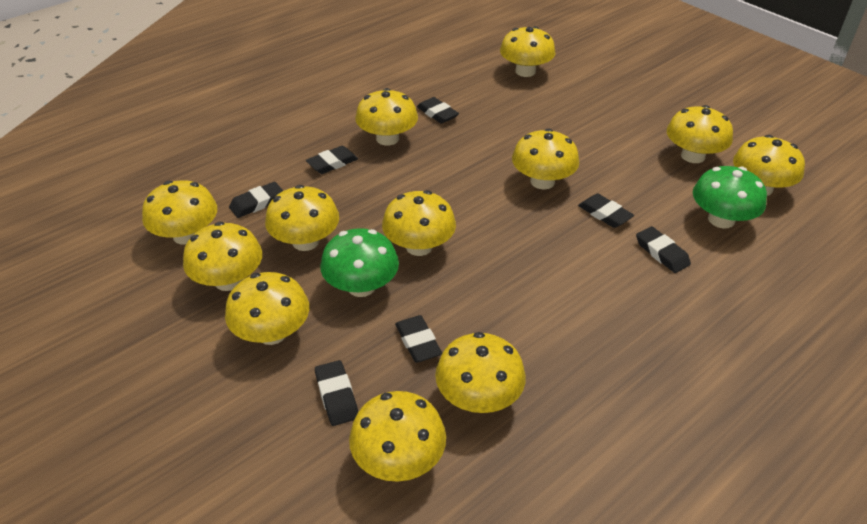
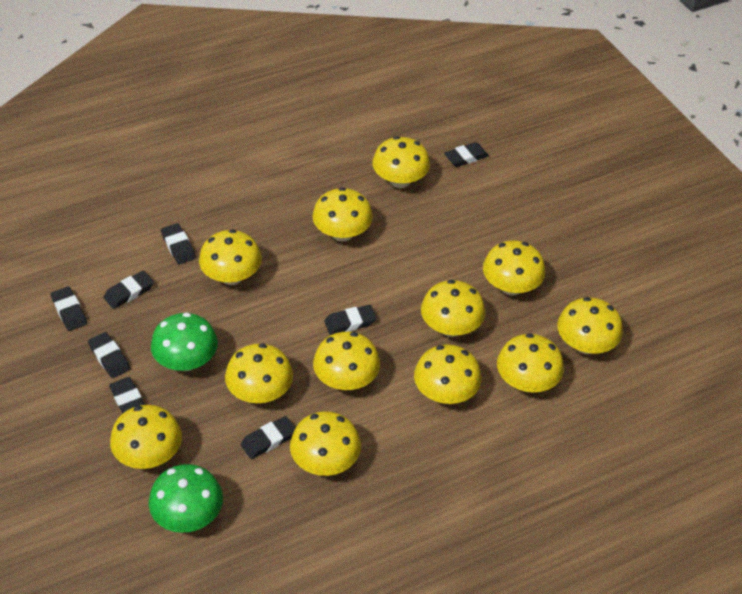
black eraser: 7 -> 8

